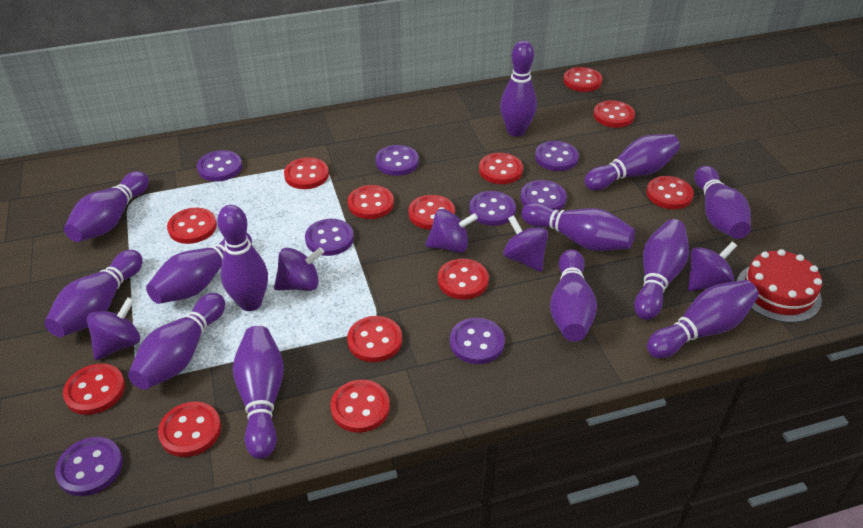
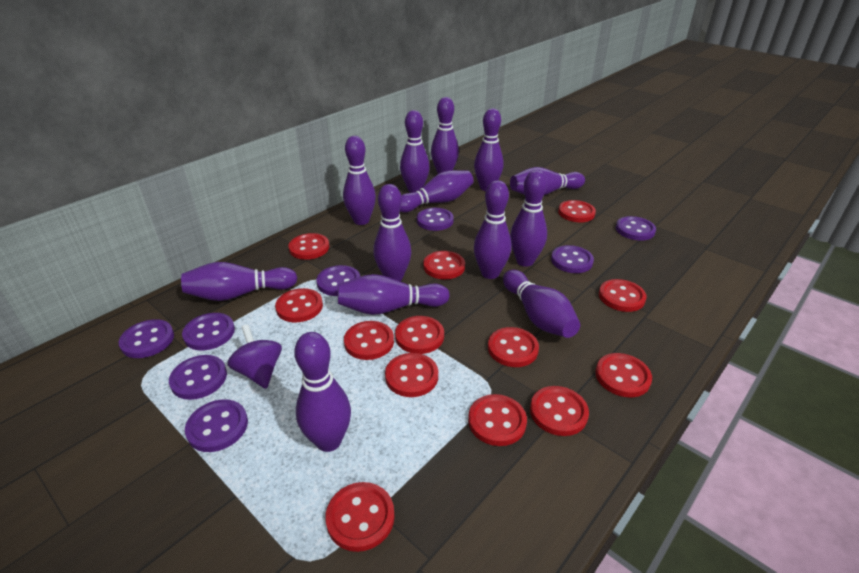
purple spinning top: 5 -> 1
red cake: 1 -> 0

